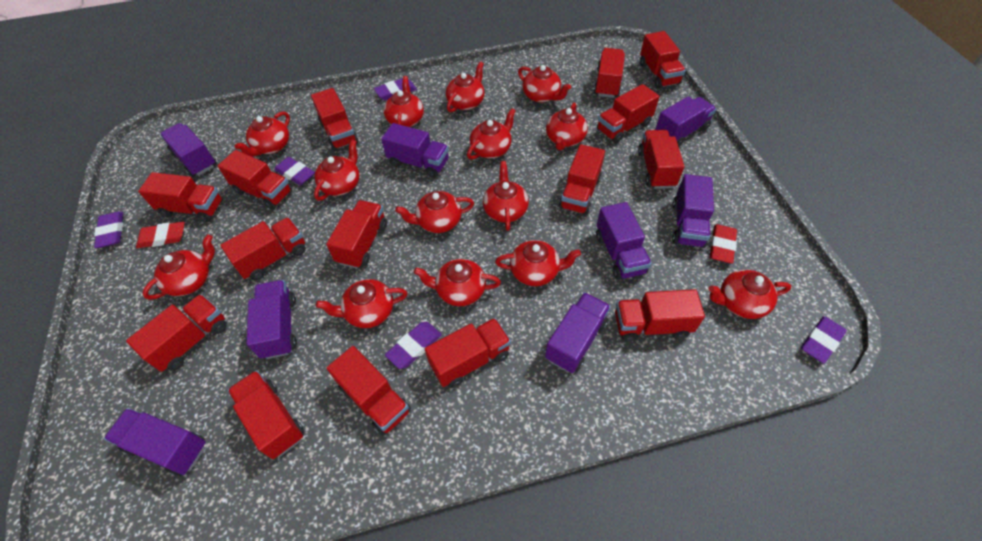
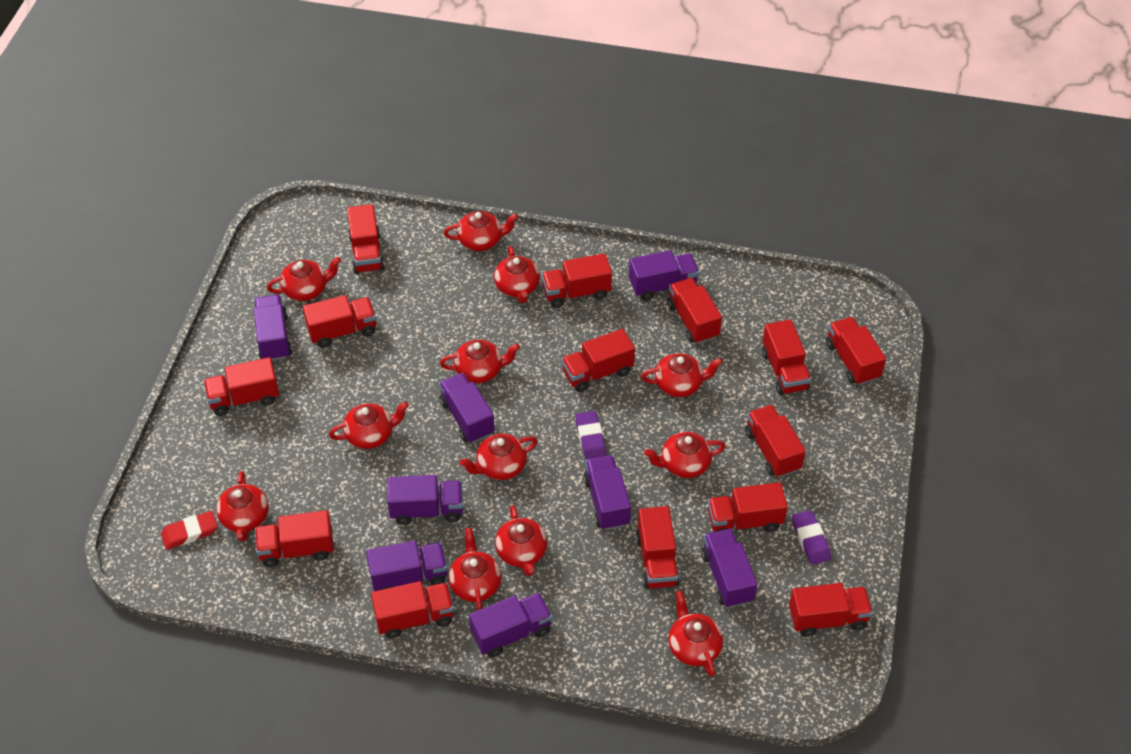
purple eraser: 5 -> 2
red eraser: 2 -> 1
red teapot: 14 -> 12
red truck: 15 -> 14

